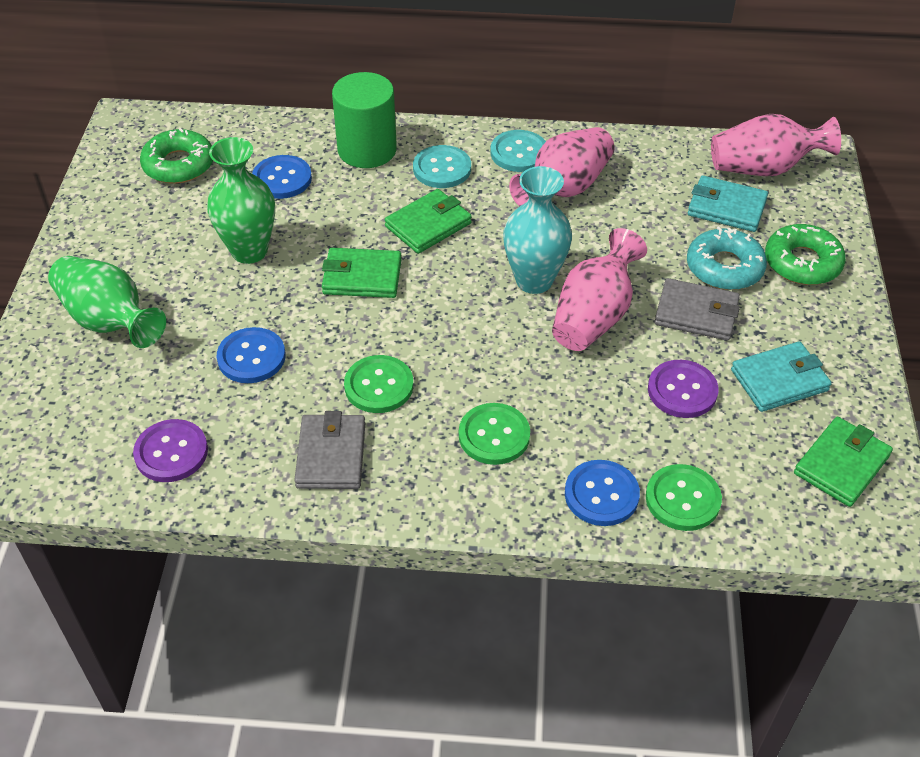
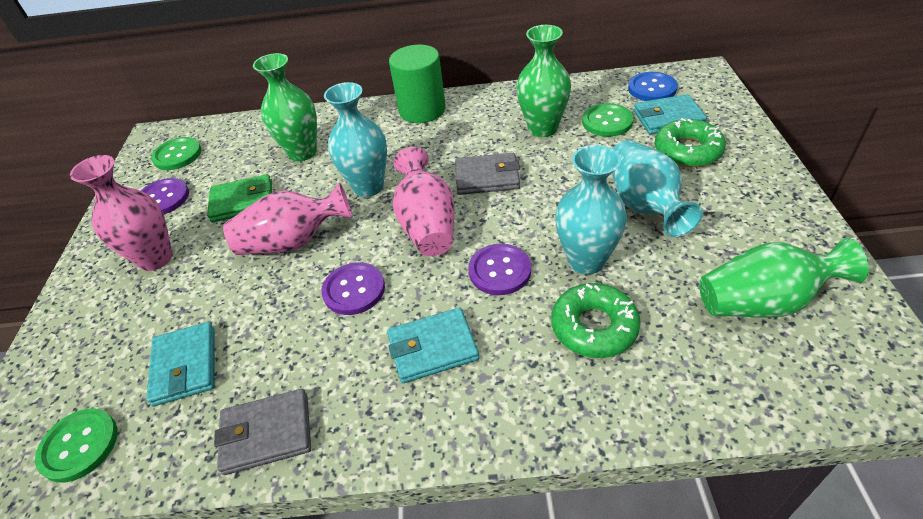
blue button: 3 -> 1
green vase: 2 -> 3
green wallet: 3 -> 1
purple button: 2 -> 3
turquoise button: 2 -> 0
turquoise donut: 1 -> 0
turquoise vase: 1 -> 3
turquoise wallet: 2 -> 3

